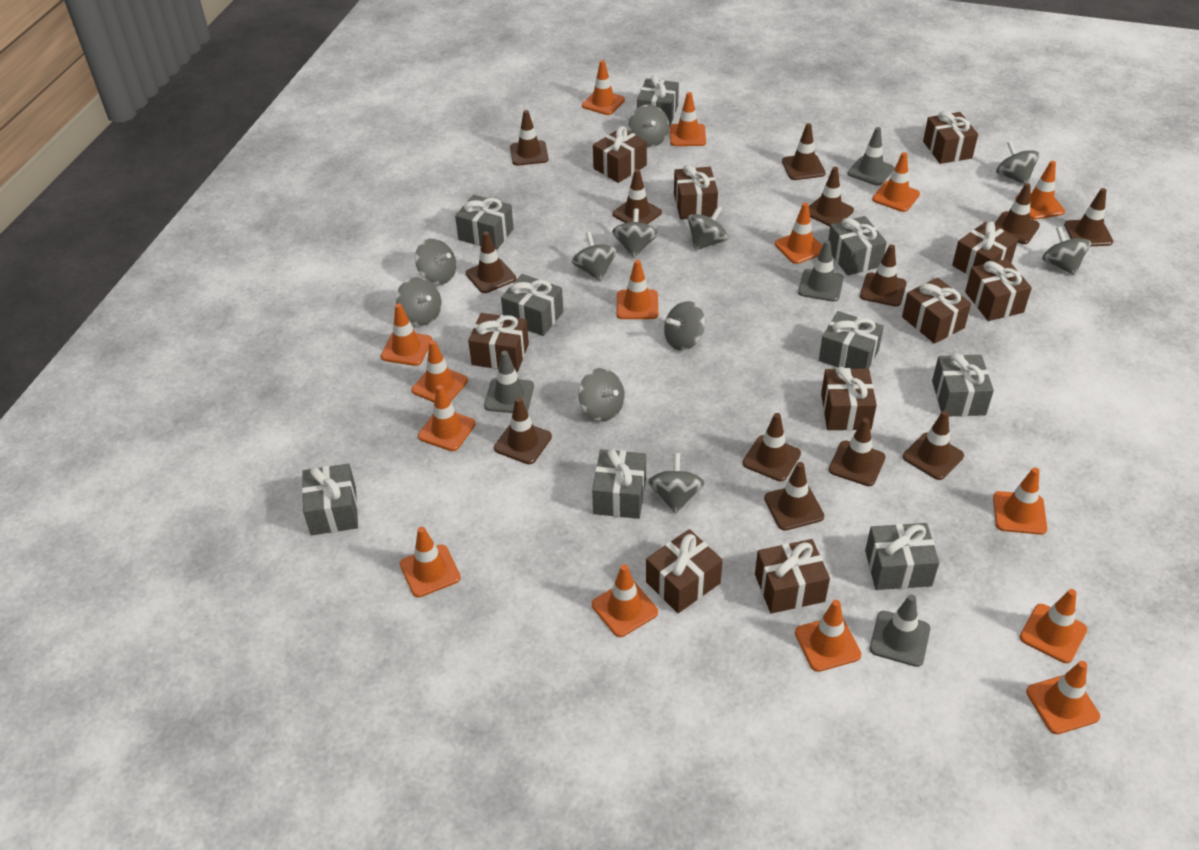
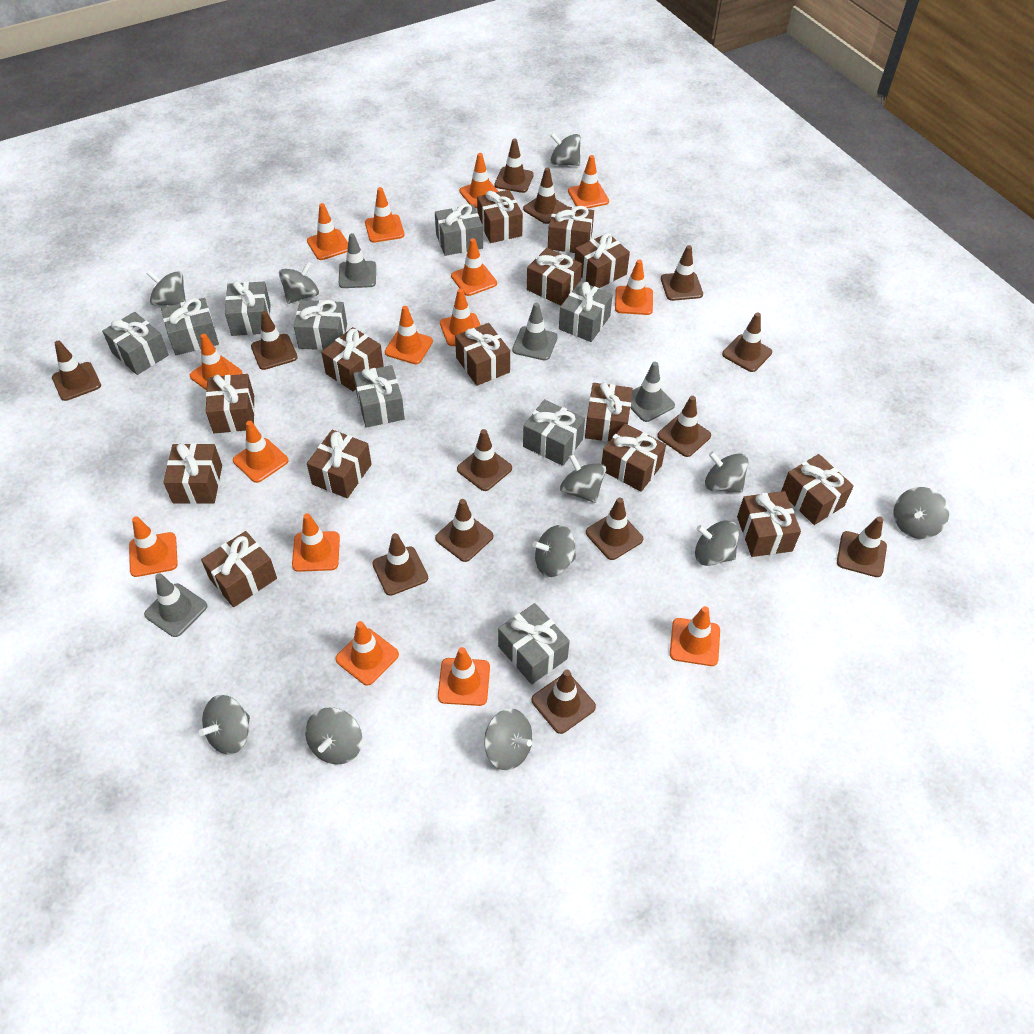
brown gift: 10 -> 14

